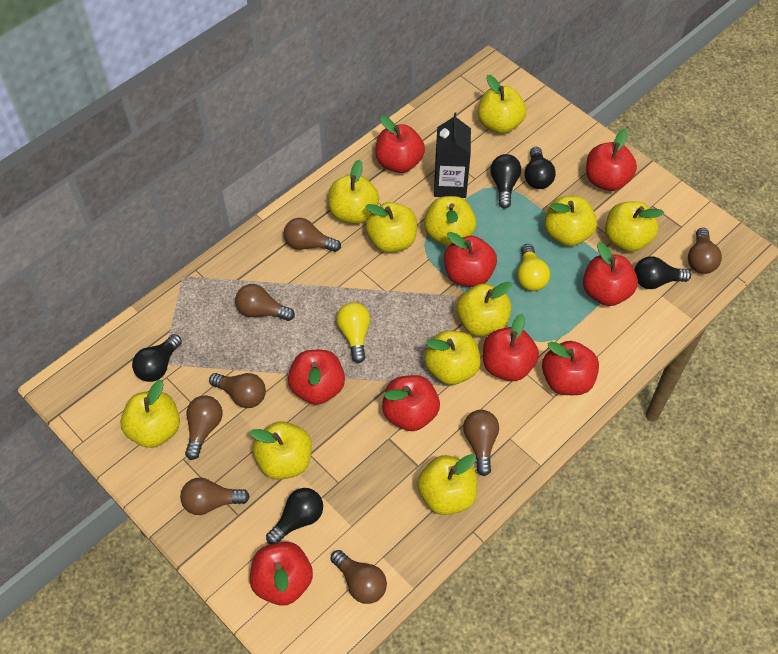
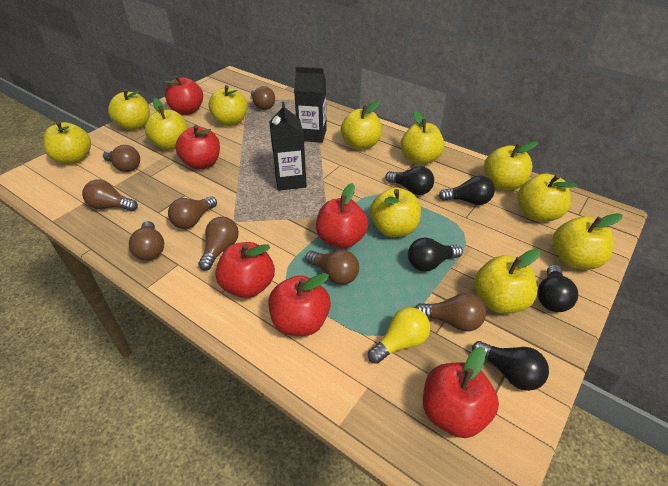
black carton: 1 -> 2
red apple: 9 -> 6
yellow light bulb: 2 -> 1

